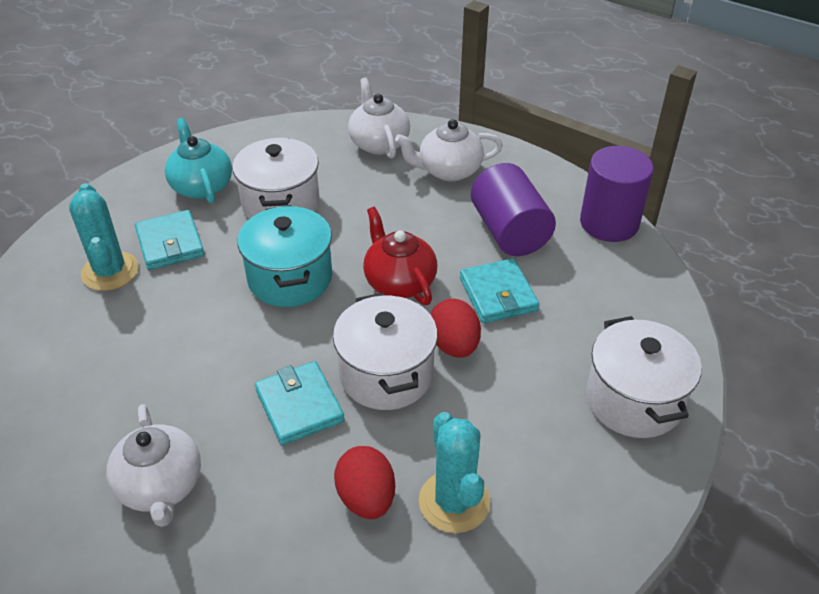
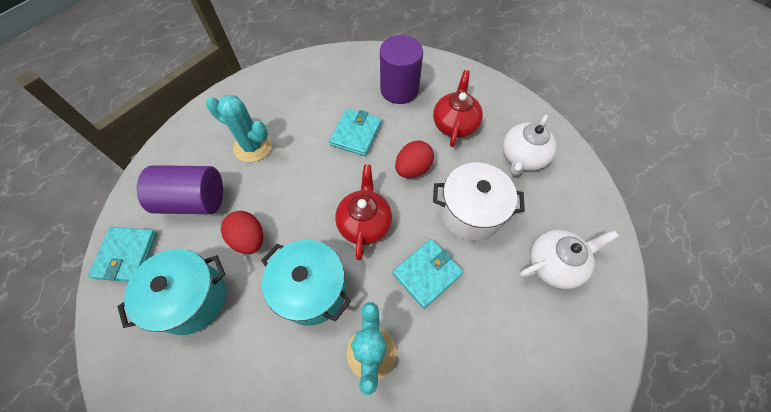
red teapot: 1 -> 2
turquoise pot: 1 -> 2
turquoise teapot: 1 -> 0
white pot: 3 -> 1
white teapot: 3 -> 2

